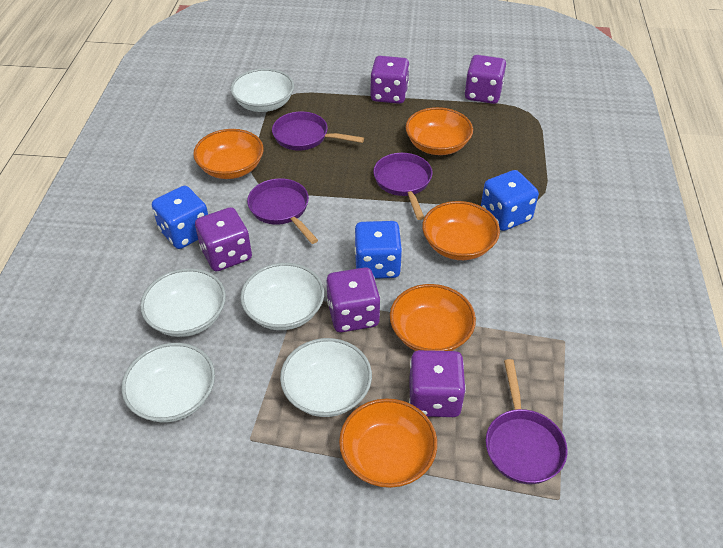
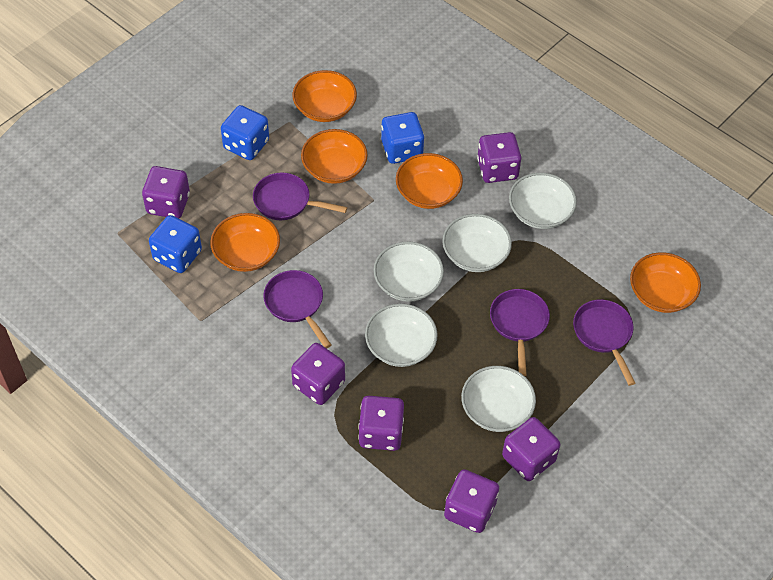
purple dice: 5 -> 6

